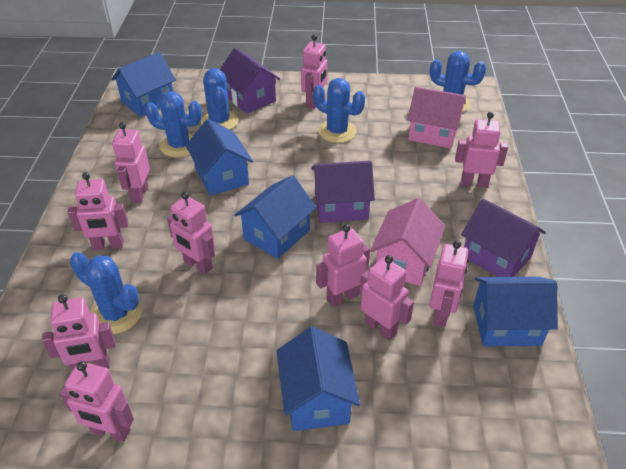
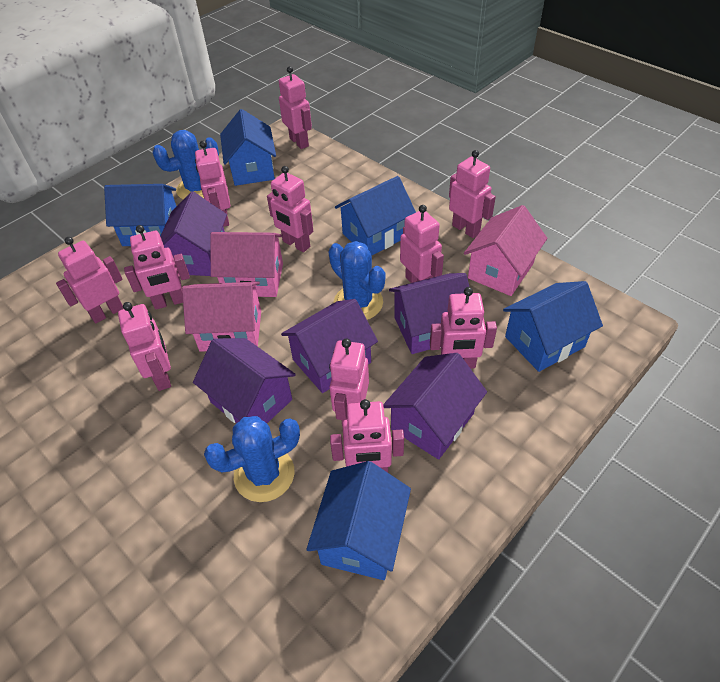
blue cactus: 5 -> 3
pink house: 2 -> 3
pink robot: 10 -> 11
purple house: 3 -> 5

